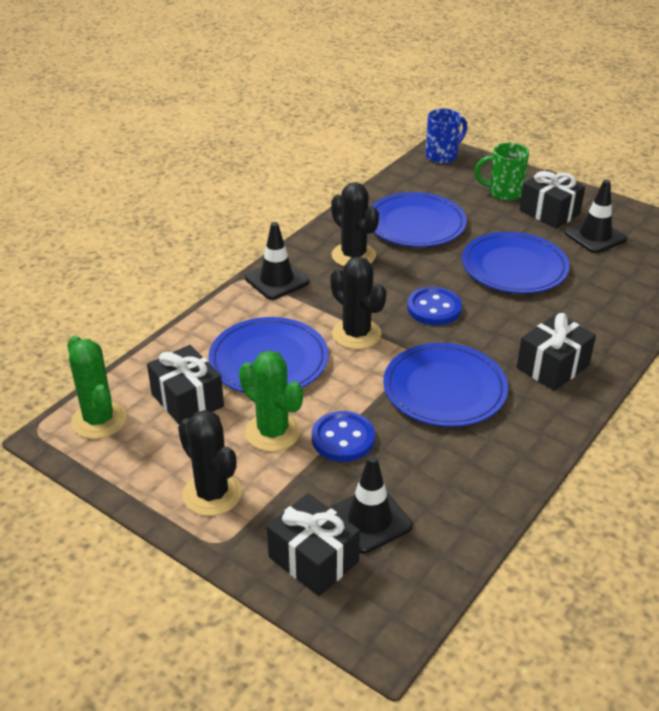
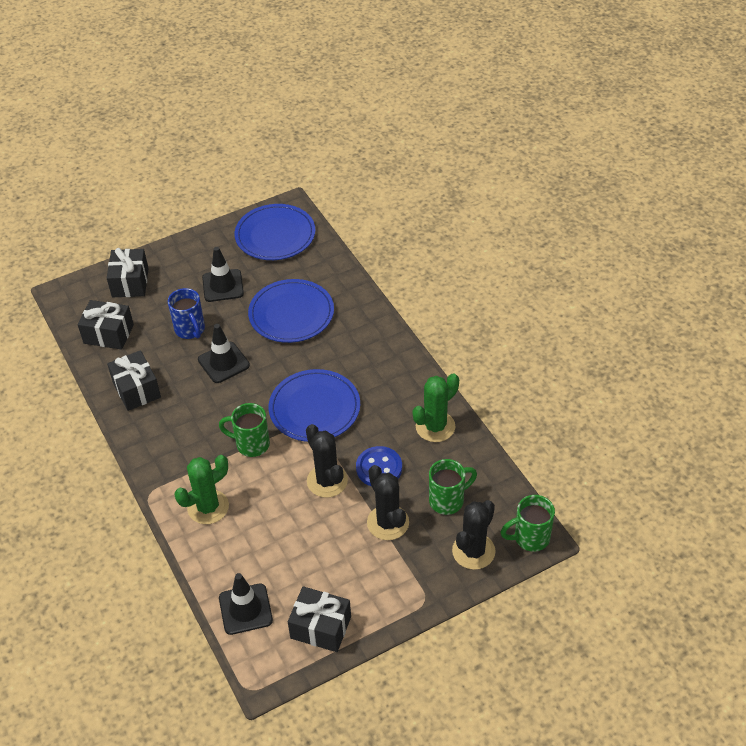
blue button: 2 -> 1
blue plate: 4 -> 3
green mug: 1 -> 3

